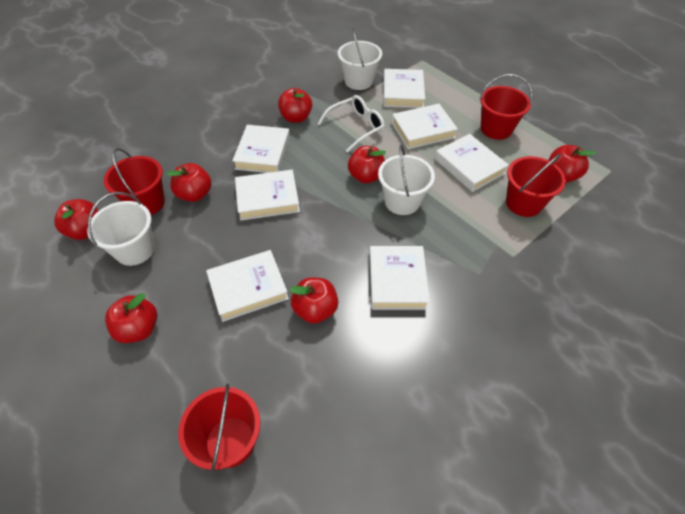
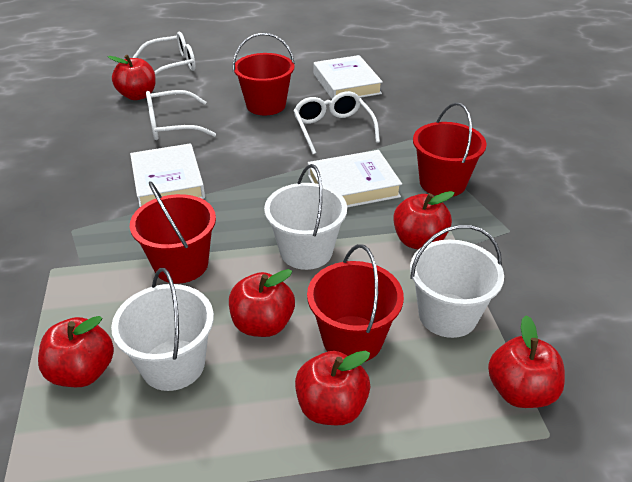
red apple: 7 -> 6
white book: 7 -> 3
white glasses: 1 -> 3

